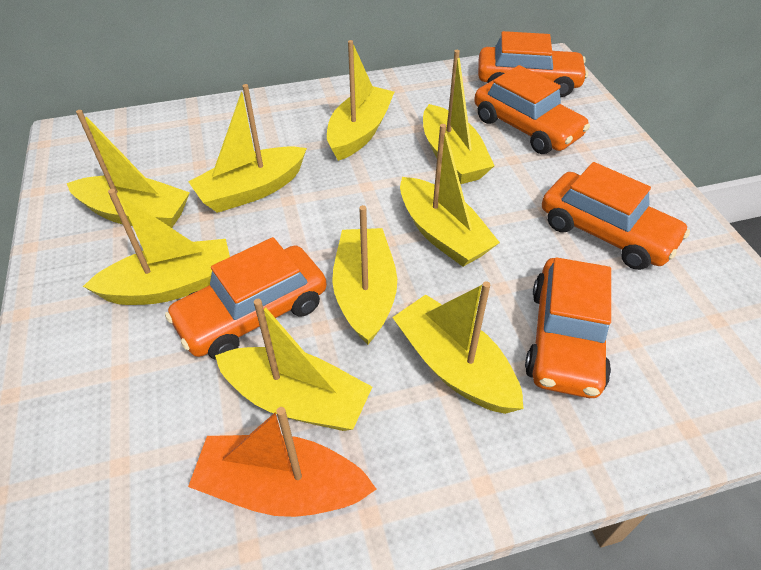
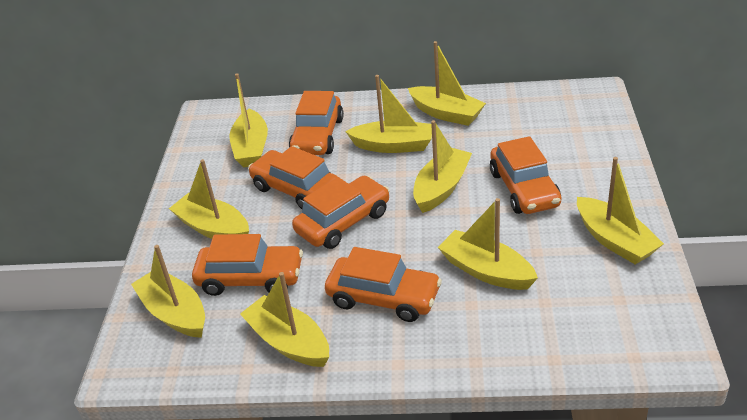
orange boat: 1 -> 0
orange car: 5 -> 6

